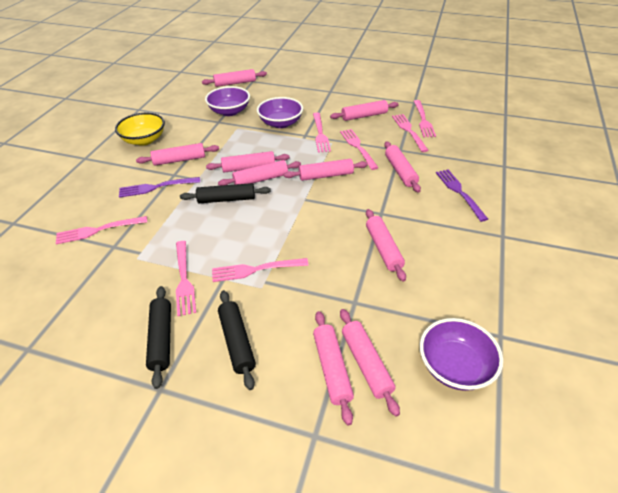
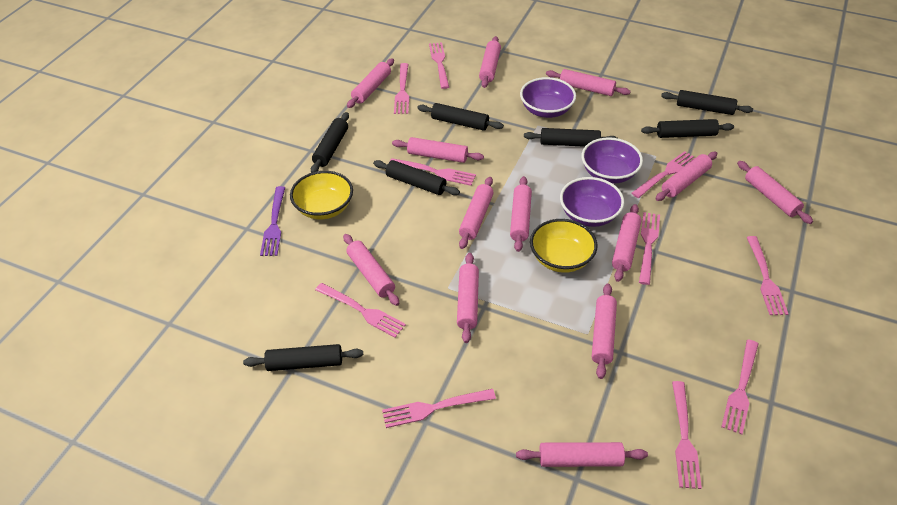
black rolling pin: 3 -> 7
pink fork: 7 -> 10
pink rolling pin: 10 -> 13
purple fork: 2 -> 1
yellow bowl: 1 -> 2

